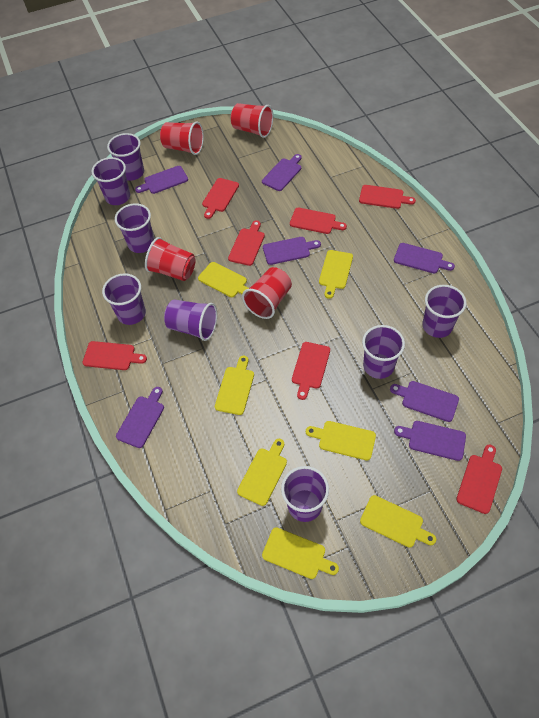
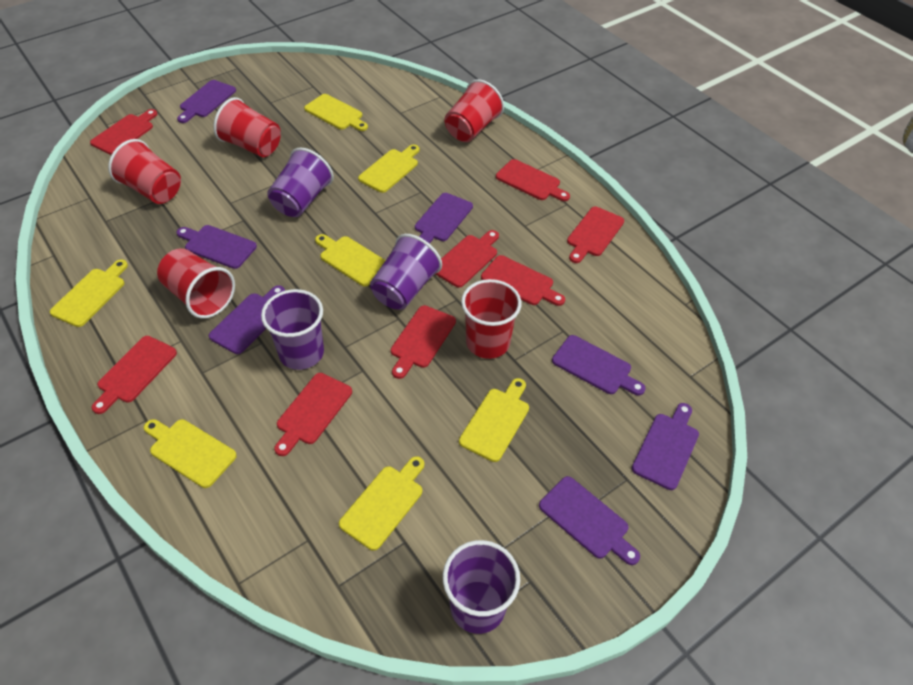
purple cup: 8 -> 4
red cup: 4 -> 5
red cutting board: 7 -> 8

